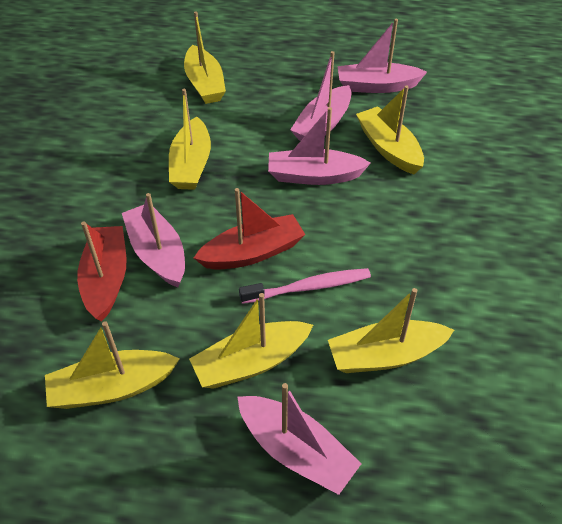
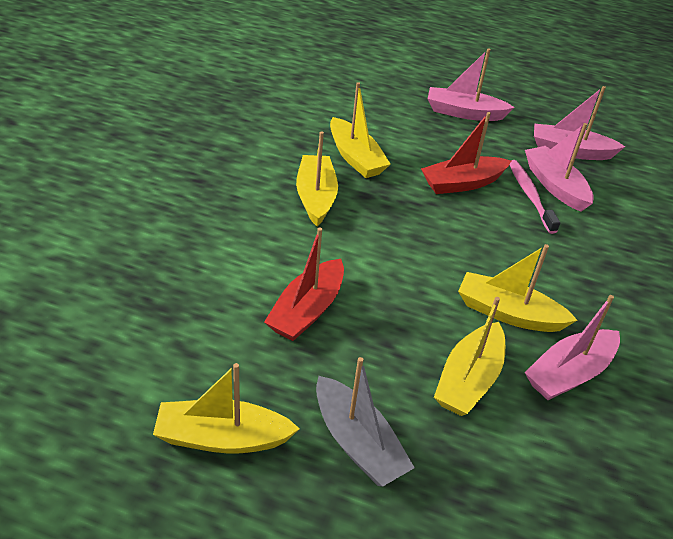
grey boat: 0 -> 1
pink boat: 5 -> 4
yellow boat: 6 -> 5

